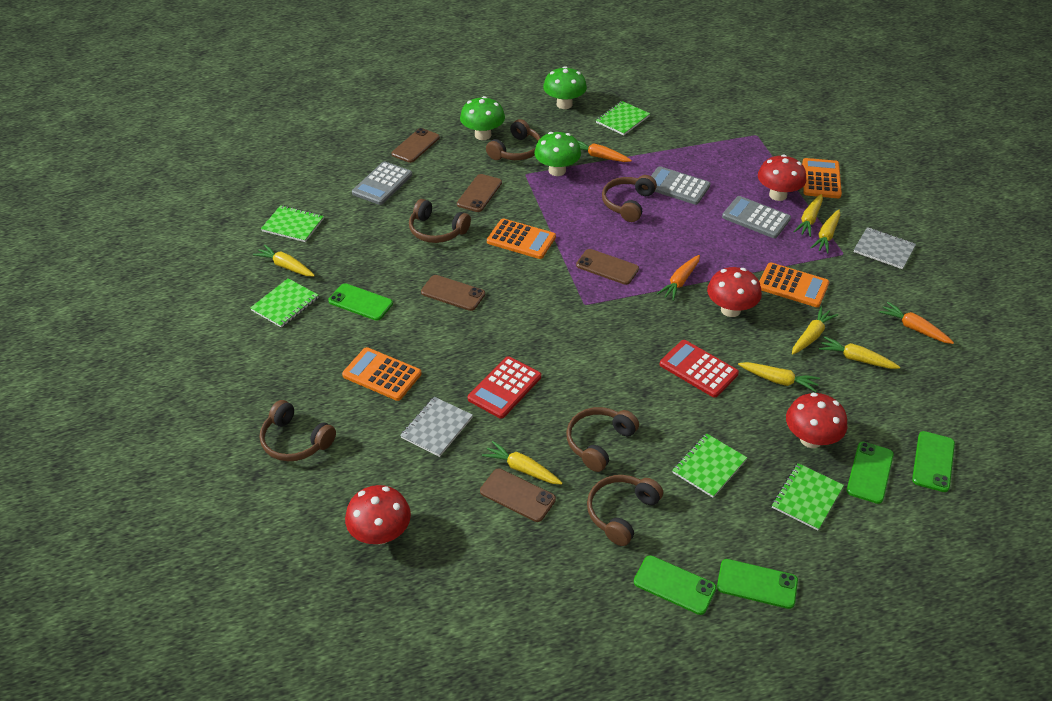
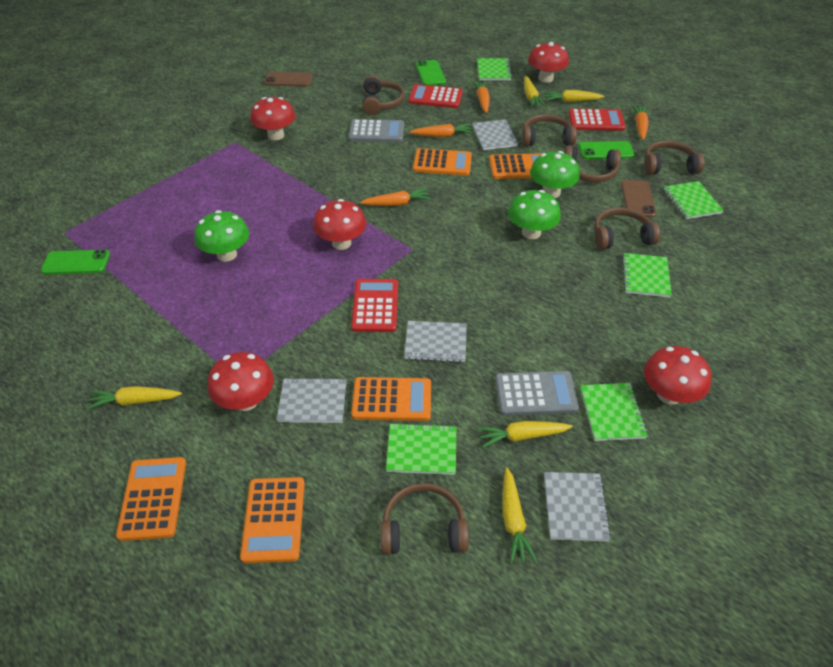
brown phone: 5 -> 2
green phone: 5 -> 3
grey calculator: 3 -> 2
grey notebook: 2 -> 4
orange calculator: 4 -> 5
orange carrot: 3 -> 4
red calculator: 2 -> 3
red mushroom: 4 -> 5
yellow carrot: 7 -> 5

